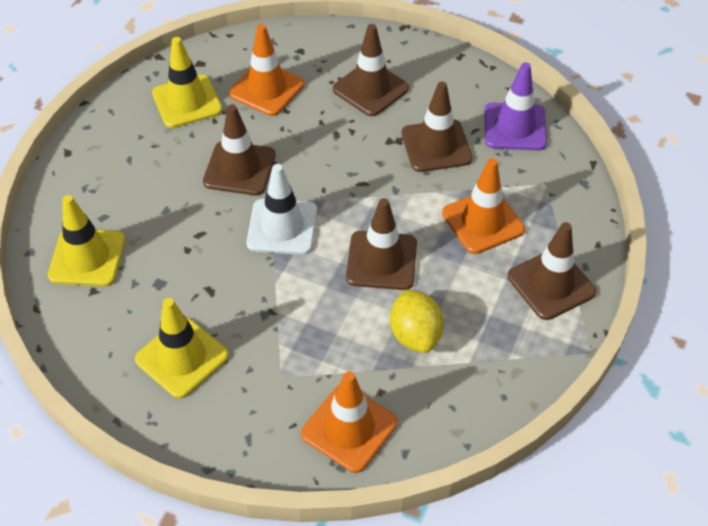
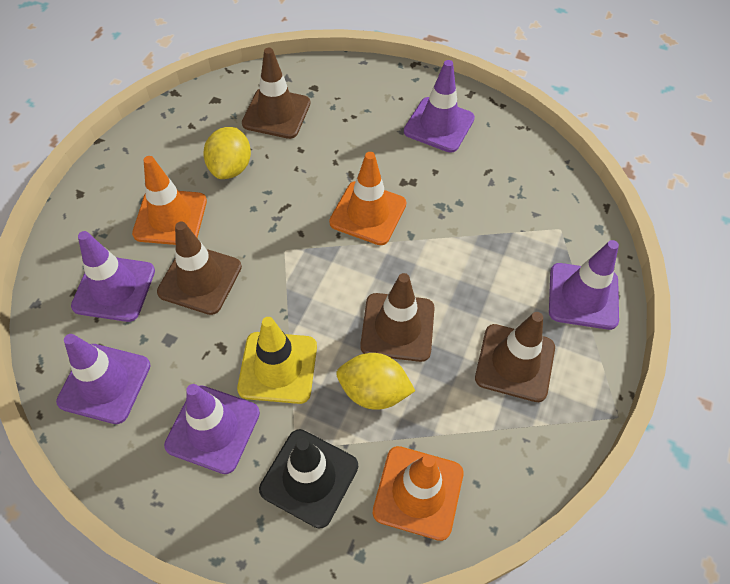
black traffic cone: 0 -> 1
brown traffic cone: 5 -> 4
purple traffic cone: 1 -> 5
white traffic cone: 1 -> 0
yellow lemon: 1 -> 2
yellow traffic cone: 3 -> 1

